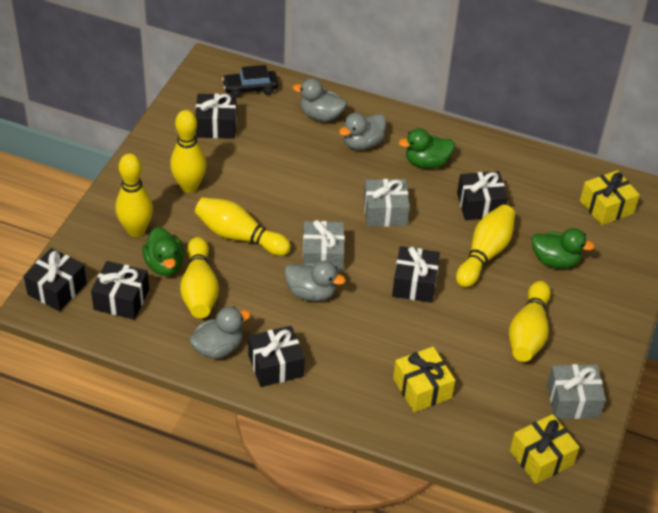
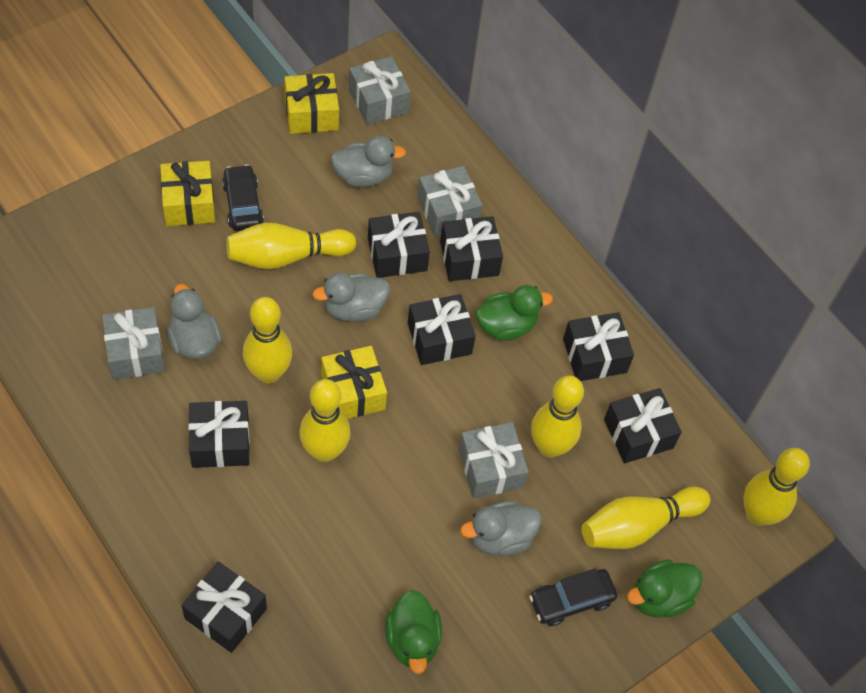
black car: 1 -> 2
black gift: 6 -> 7
grey gift: 3 -> 4

